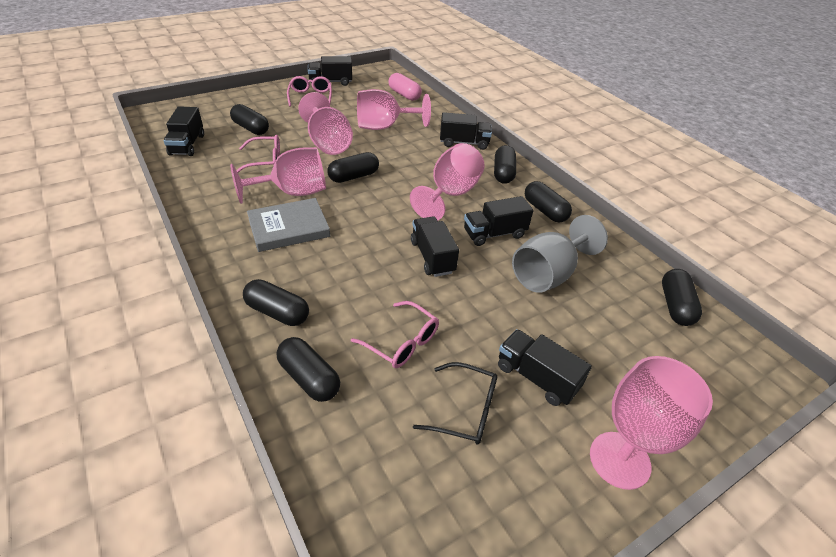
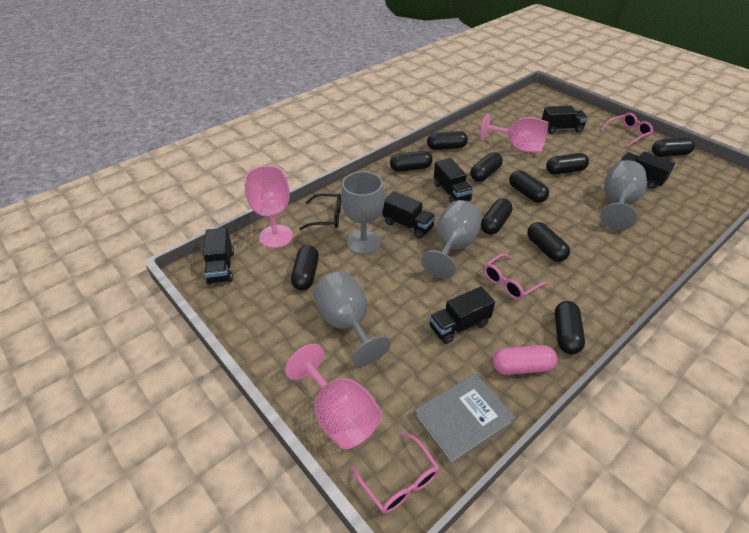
black capsule: 7 -> 10
grey goblet: 1 -> 4
pink goblet: 5 -> 3

